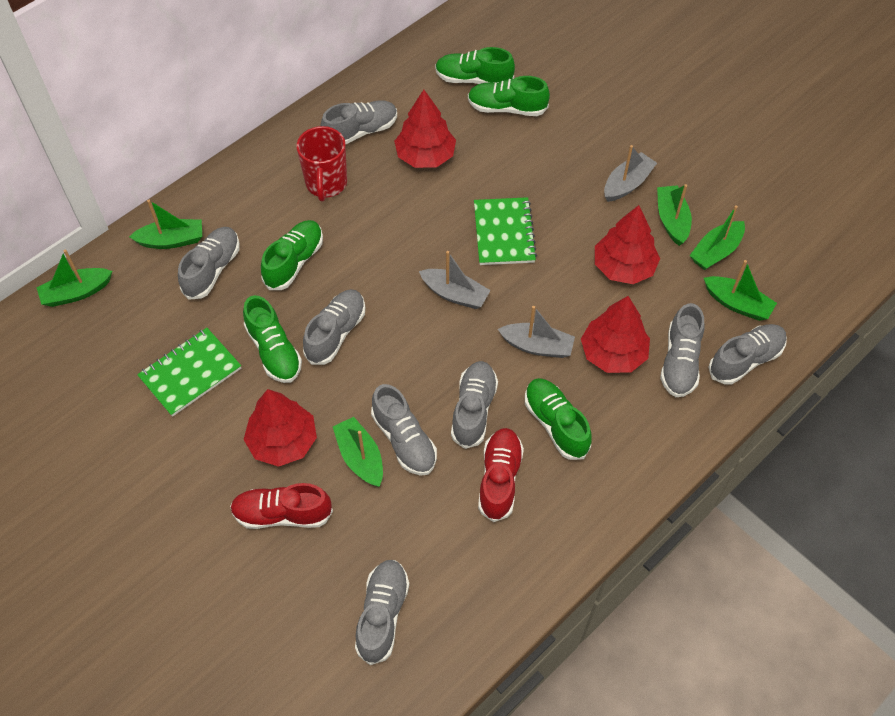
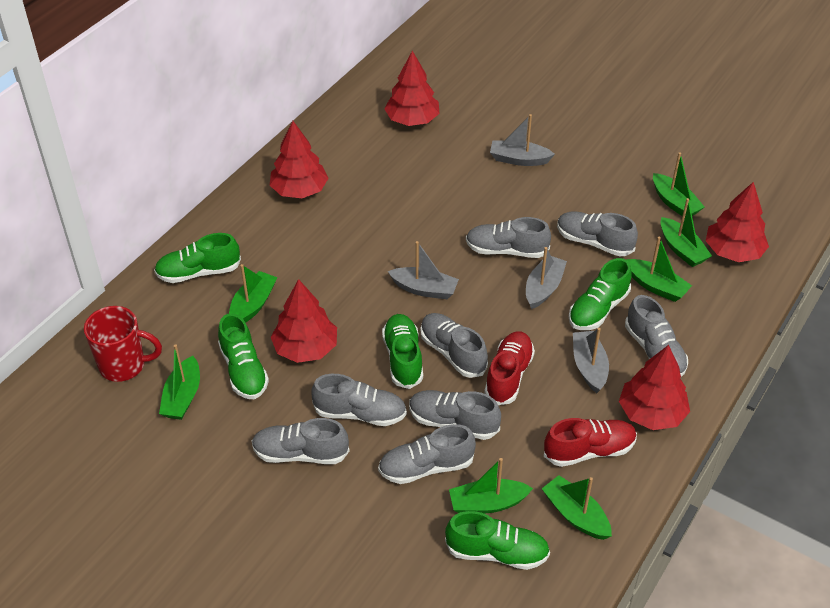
green boat: 6 -> 7
green notebook: 2 -> 0
grey boat: 3 -> 4
red tree: 4 -> 5

